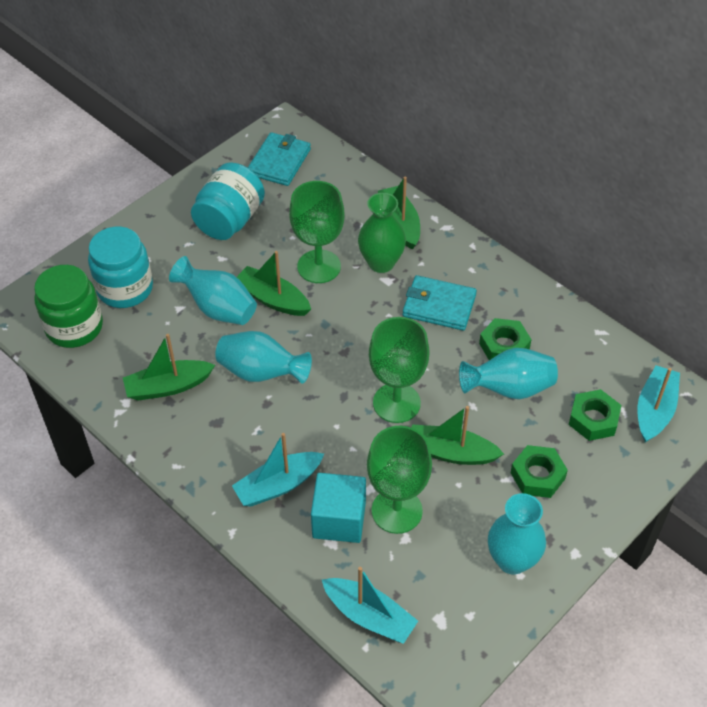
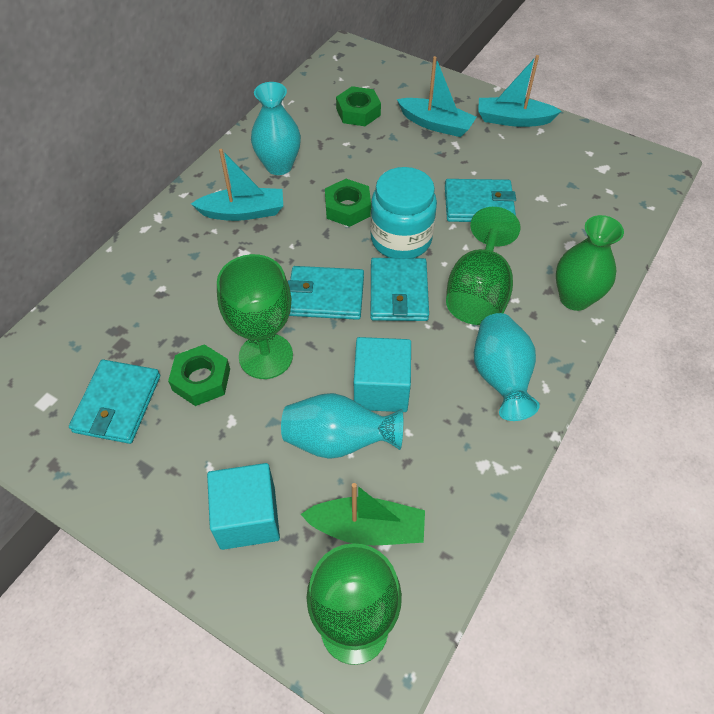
green boat: 4 -> 1
green jar: 1 -> 0
turquoise cube: 1 -> 2
turquoise jar: 2 -> 1
turquoise vase: 4 -> 3
turquoise wallet: 2 -> 4

